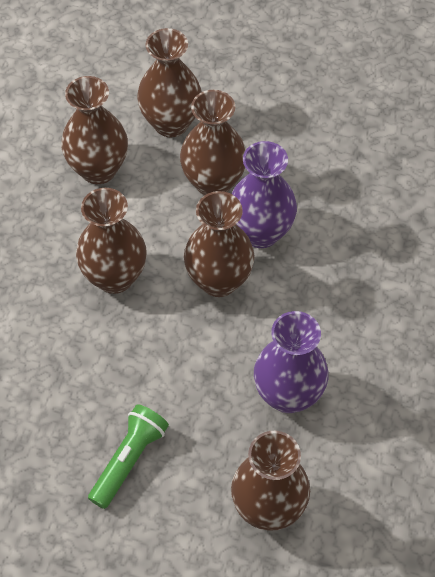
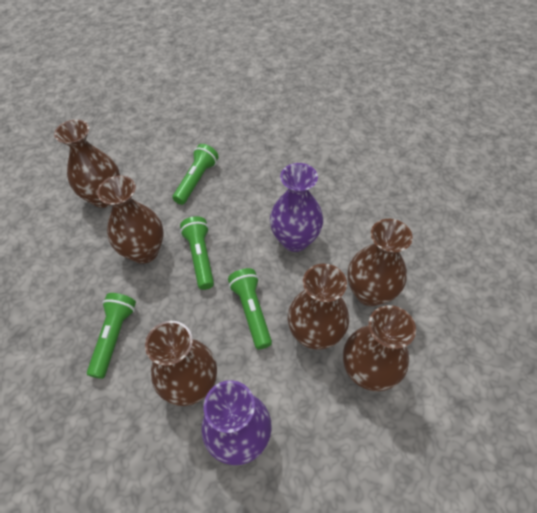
green flashlight: 1 -> 4

